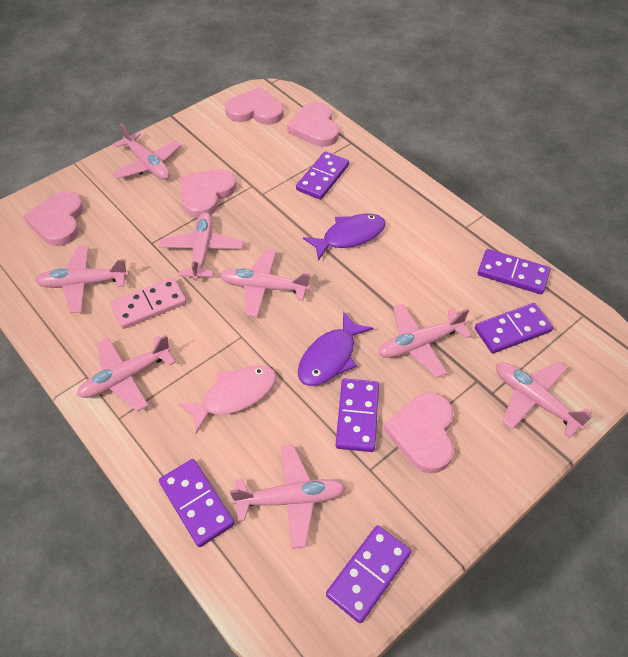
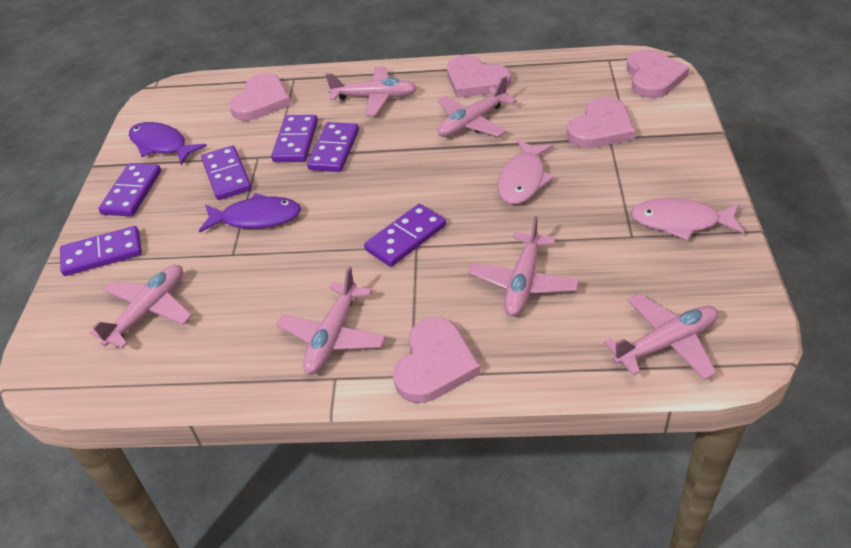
pink domino: 1 -> 0
pink fish: 1 -> 2
pink plane: 8 -> 6

